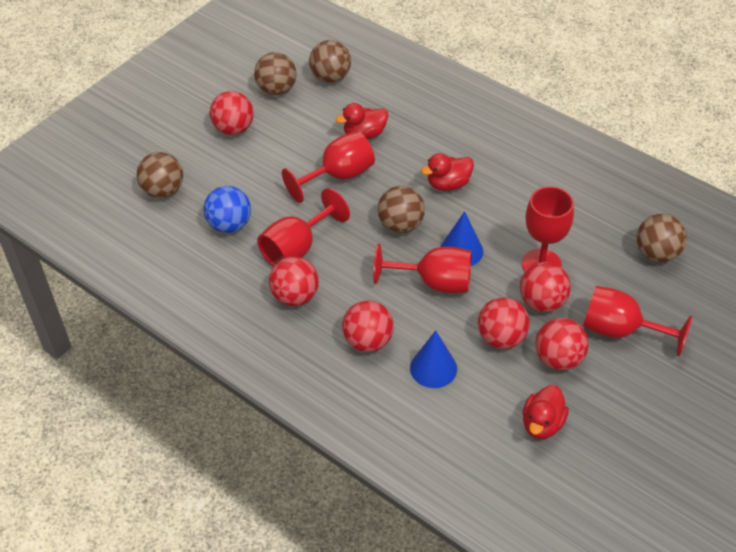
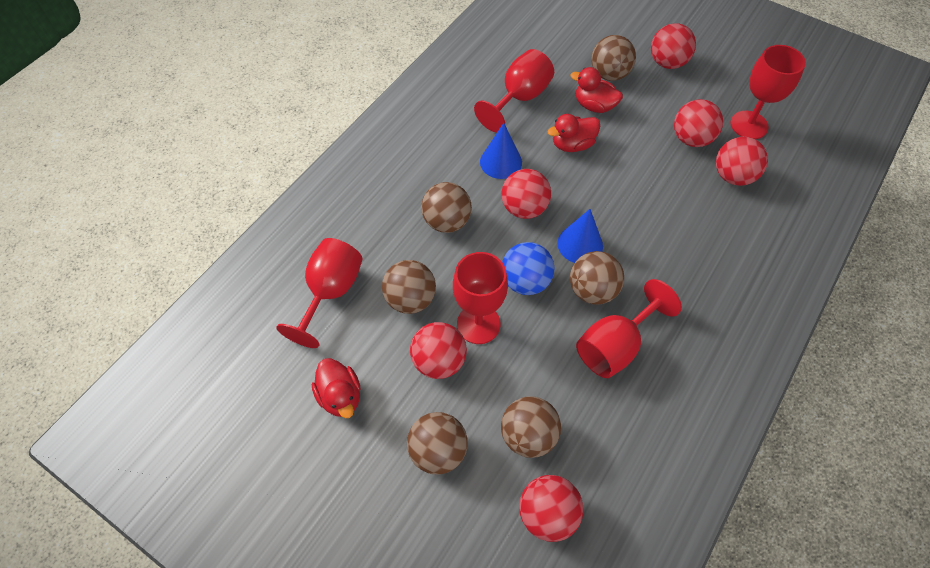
brown ball: 5 -> 6

